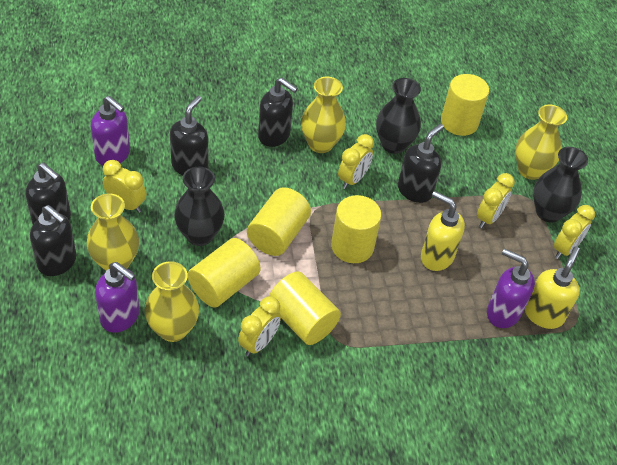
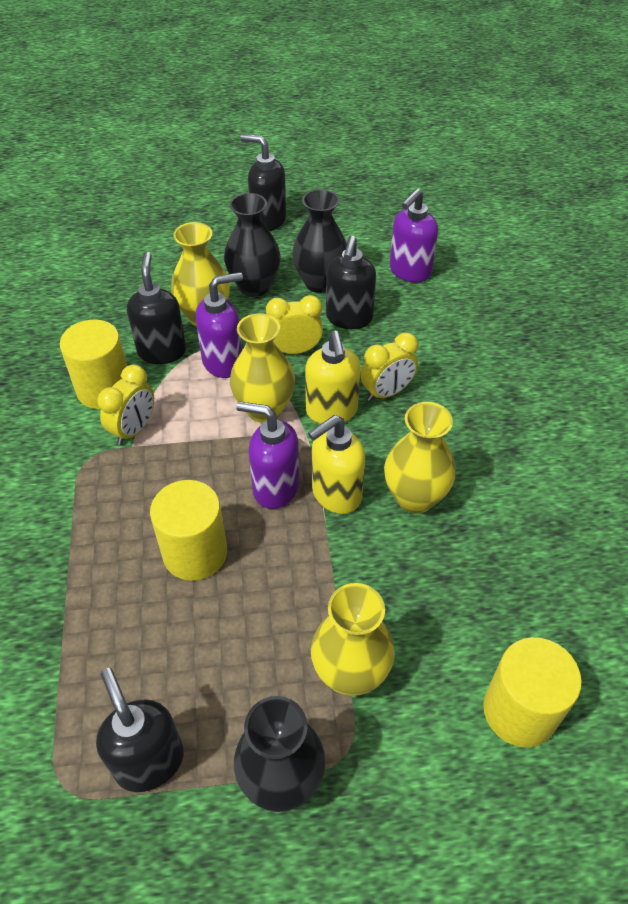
black soap dispenser: 5 -> 4
yellow clock: 5 -> 3
yellow cylinder: 5 -> 3

